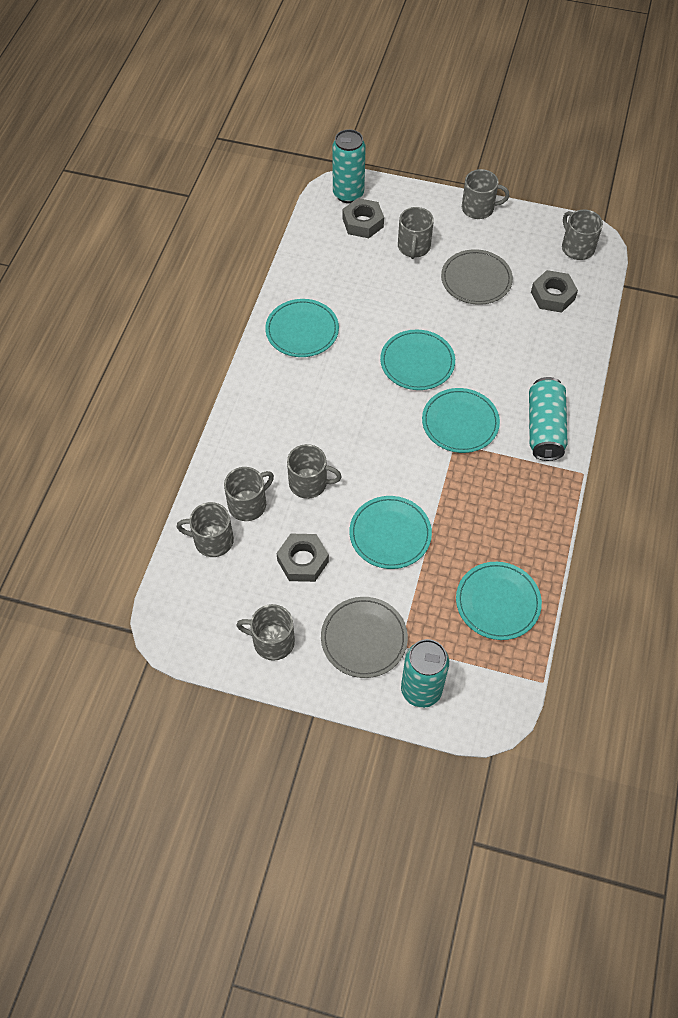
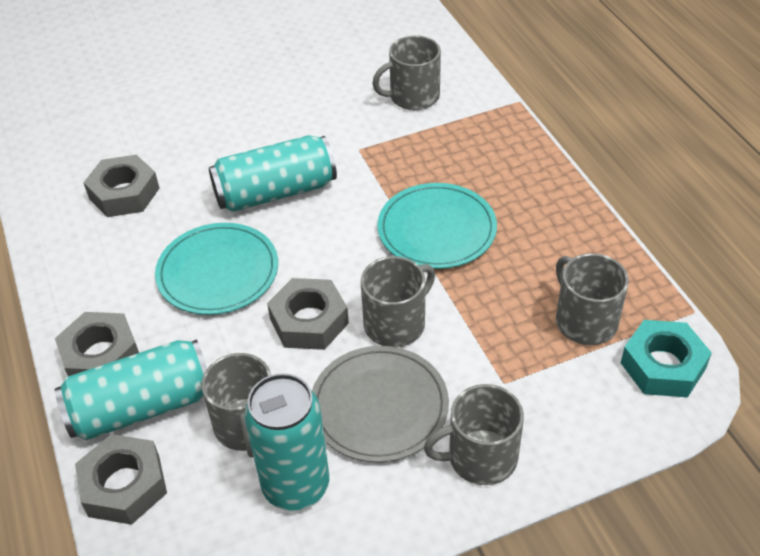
grey mug: 7 -> 5
grey nut: 3 -> 4
grey plate: 2 -> 1
turquoise nut: 0 -> 1
turquoise plate: 5 -> 2

